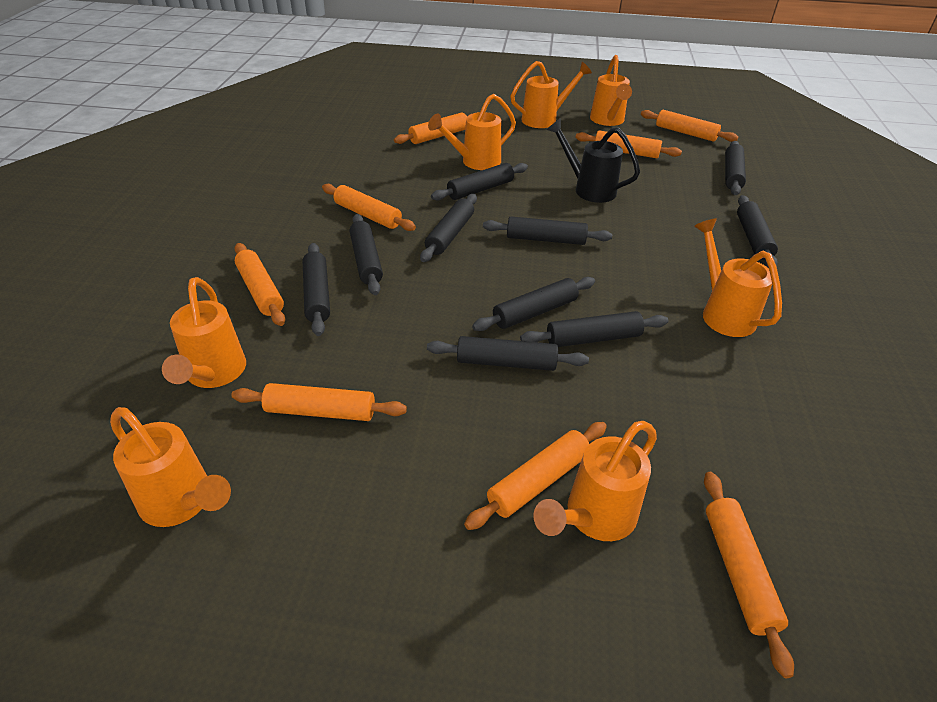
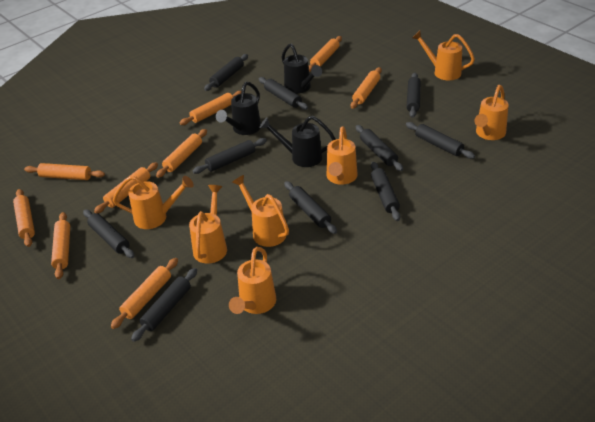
black watering can: 1 -> 3
orange rolling pin: 8 -> 9

